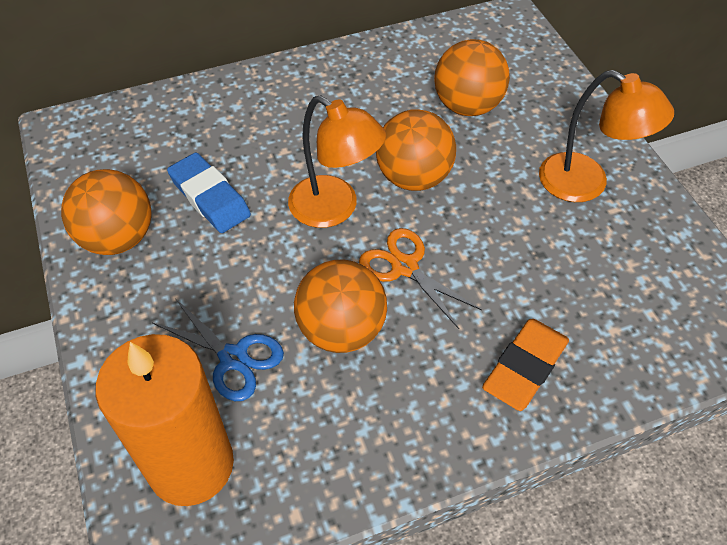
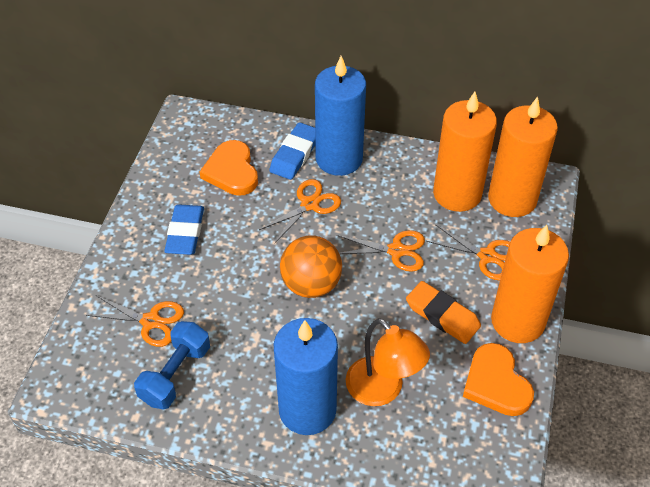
blue candle: 0 -> 2
blue dumbbell: 0 -> 1
blue eraser: 1 -> 2
blue scissors: 1 -> 0
orange ball: 4 -> 1
orange candle: 1 -> 3
orange heart: 0 -> 2
orange lamp: 2 -> 1
orange scissors: 1 -> 4

